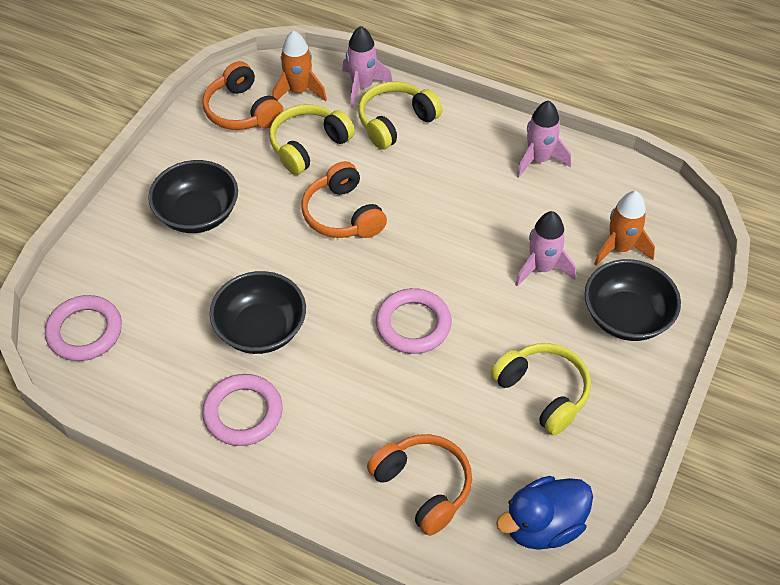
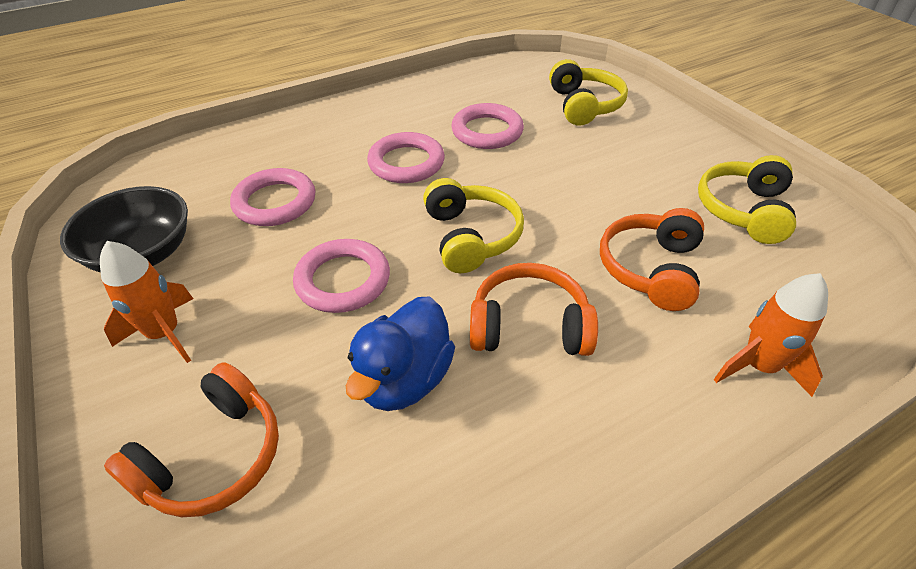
black bowl: 3 -> 1
pink ring: 3 -> 4
pink rocket: 3 -> 0

